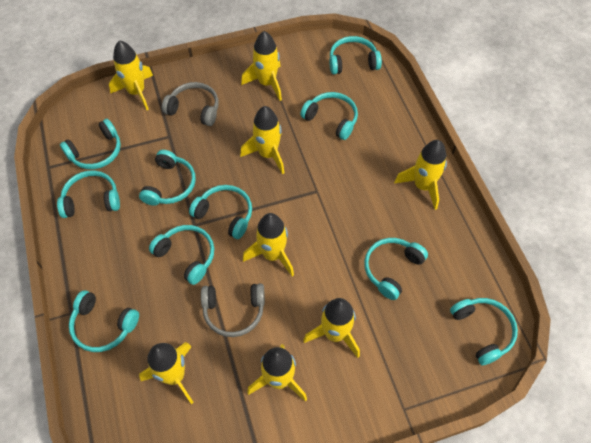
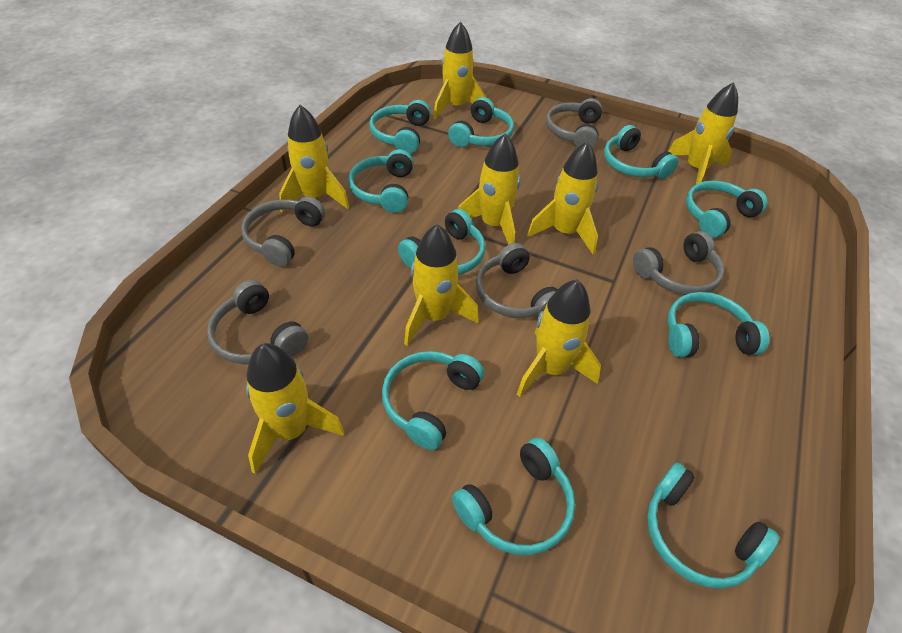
grey headphones: 2 -> 5

